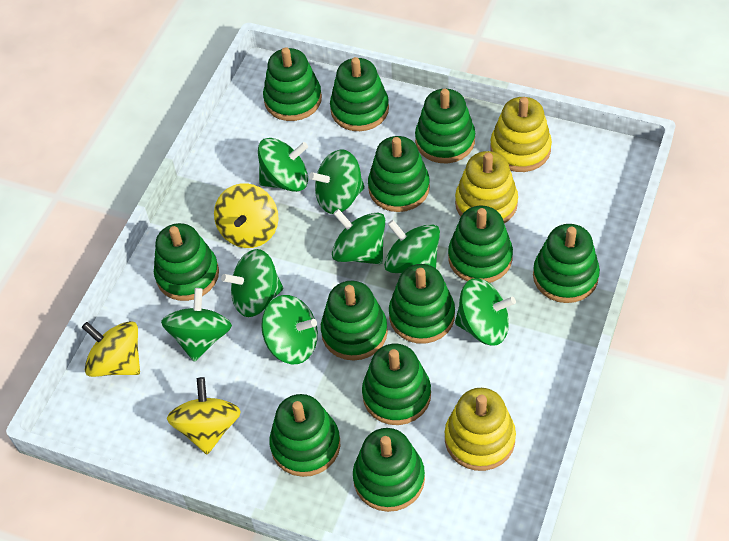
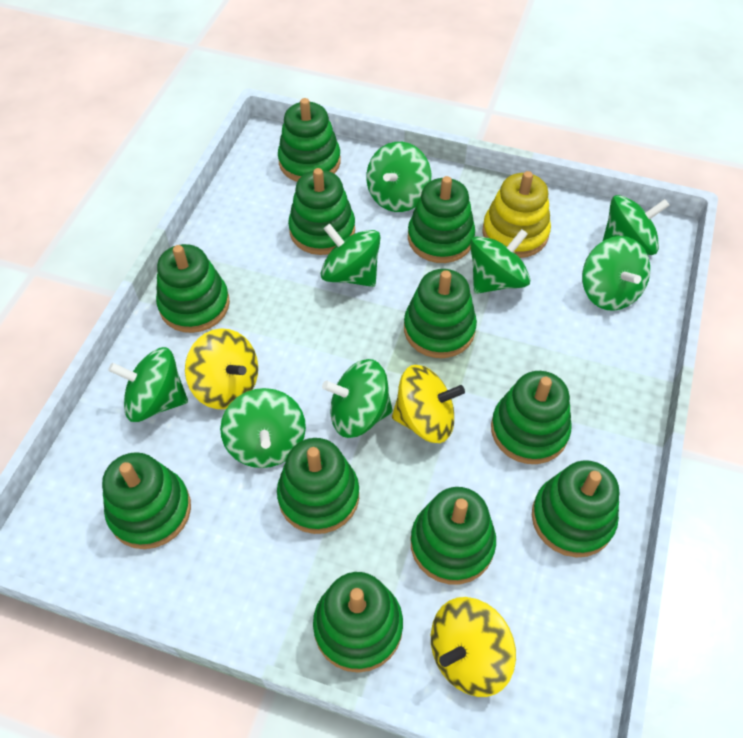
green stacking toy: 12 -> 11
yellow stacking toy: 3 -> 1

